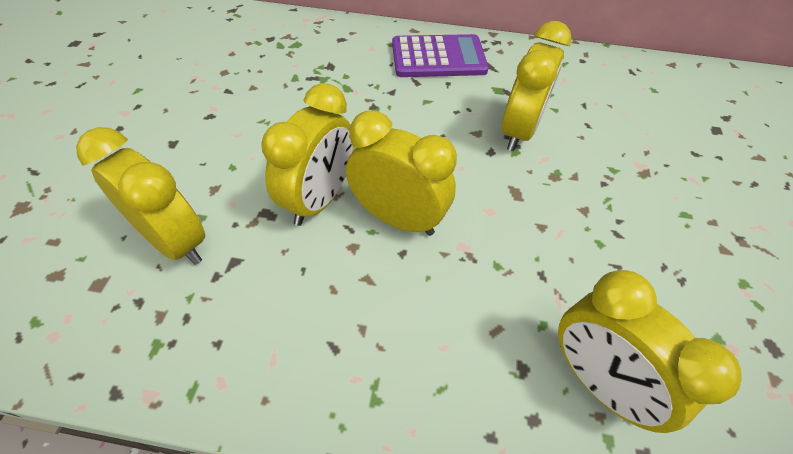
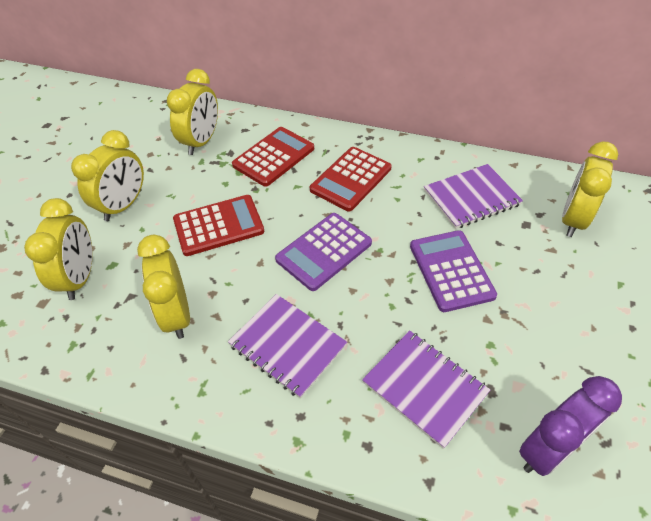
purple calculator: 1 -> 2
purple clock: 0 -> 1
purple notebook: 0 -> 3
red calculator: 0 -> 3

